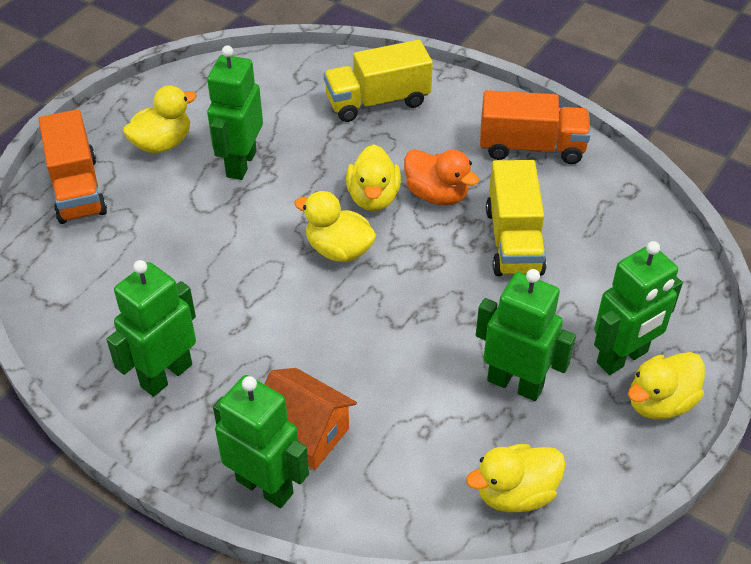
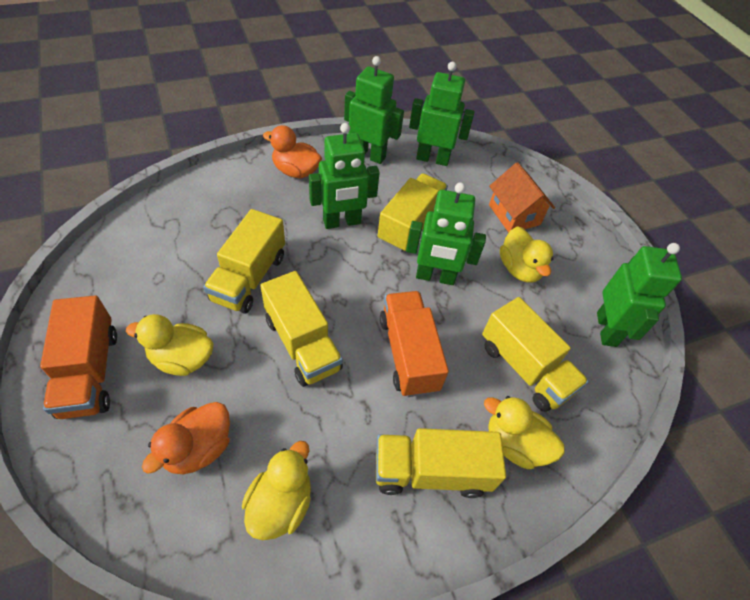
orange duck: 1 -> 2
yellow duck: 5 -> 4
yellow truck: 2 -> 5

